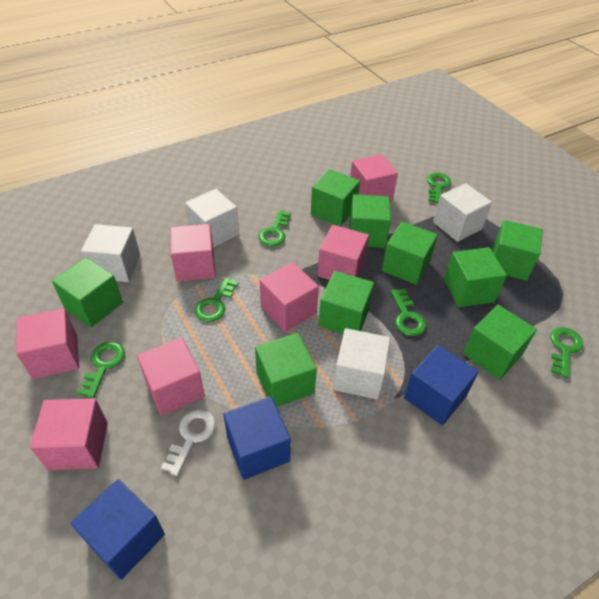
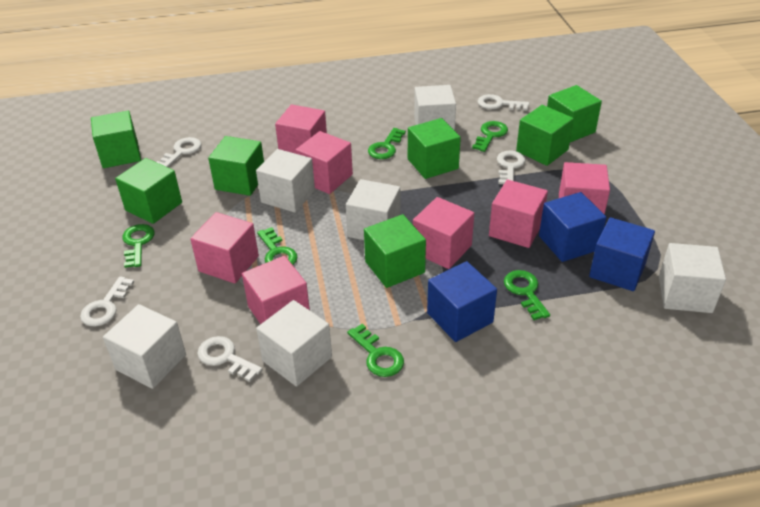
green cube: 9 -> 7
white cube: 4 -> 6
white key: 1 -> 5

